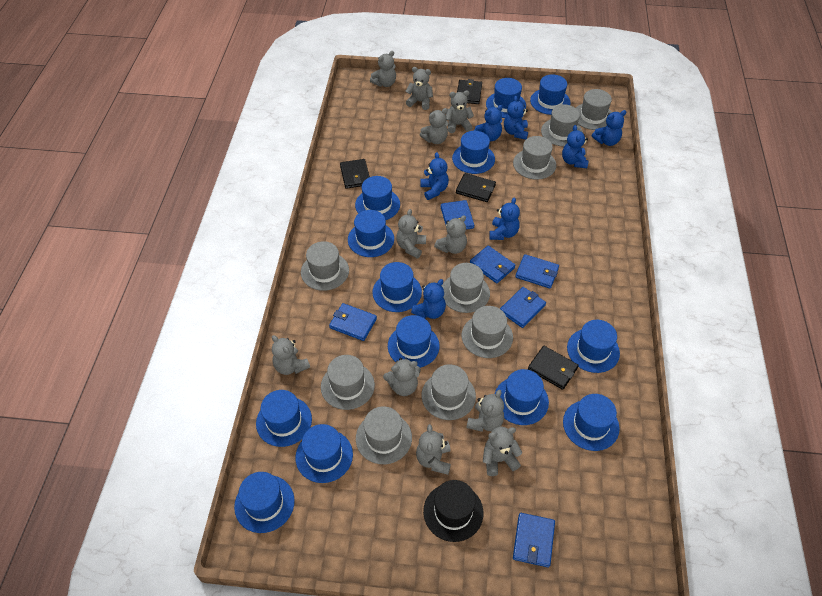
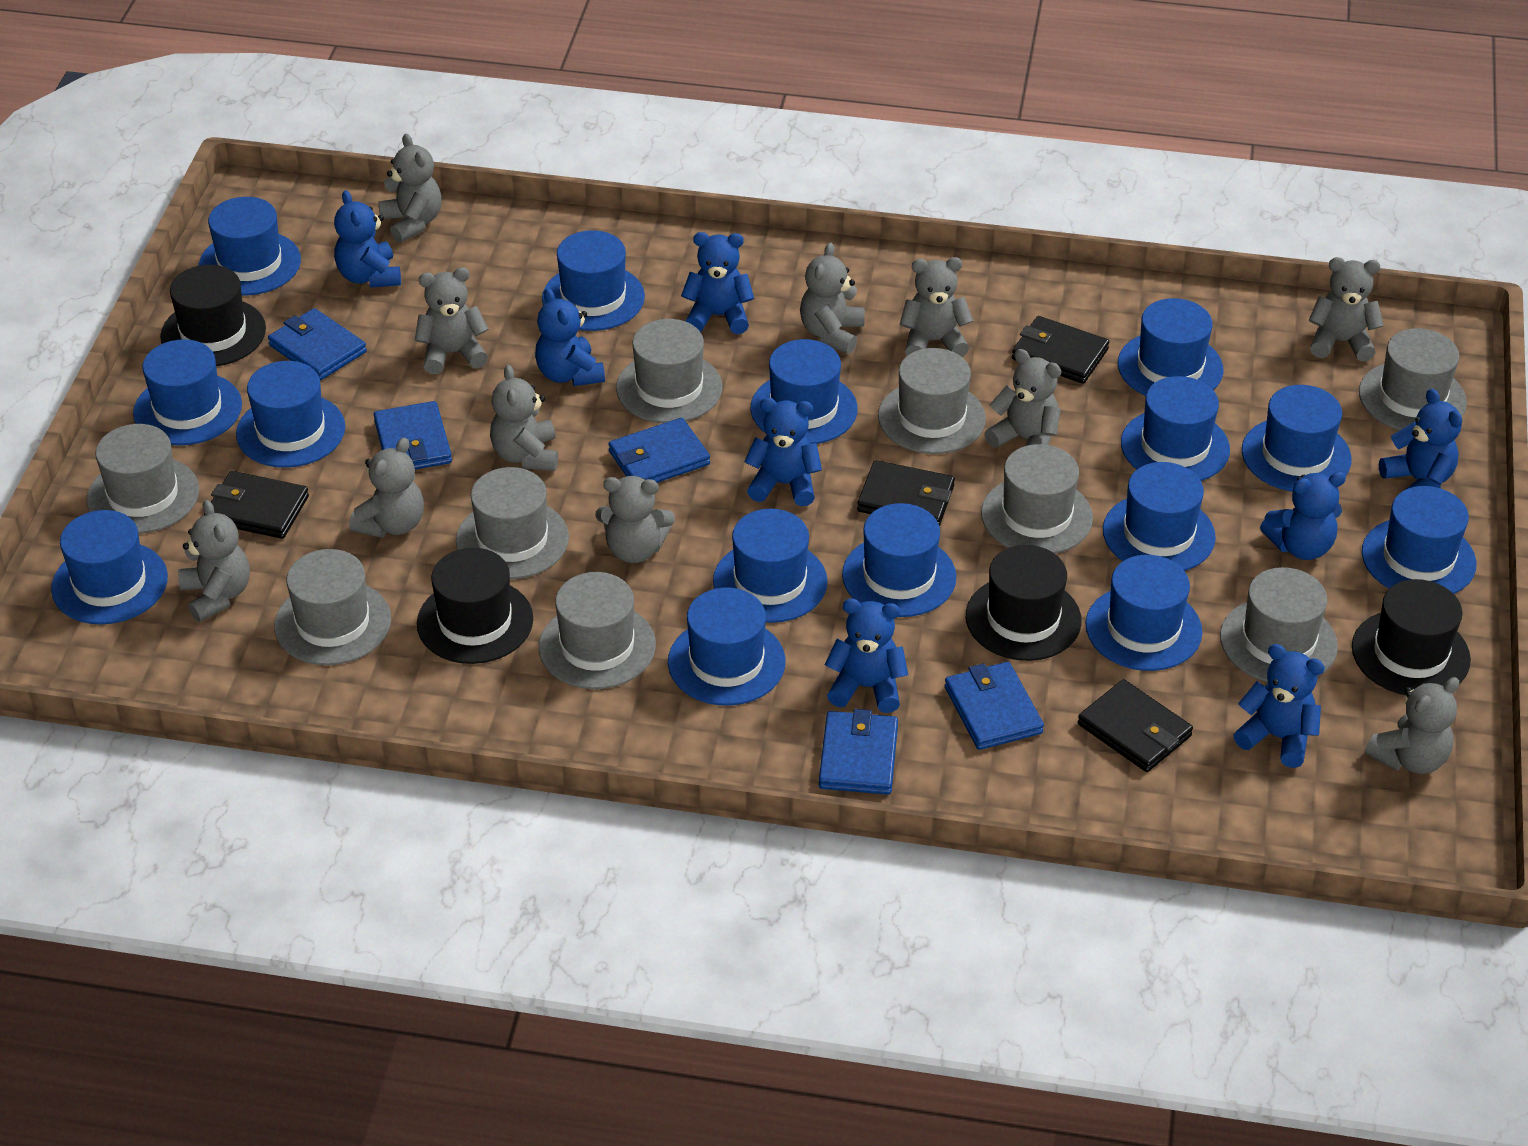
black hat: 1 -> 4
blue hat: 13 -> 15
blue teddy bear: 7 -> 8
blue wallet: 6 -> 5

